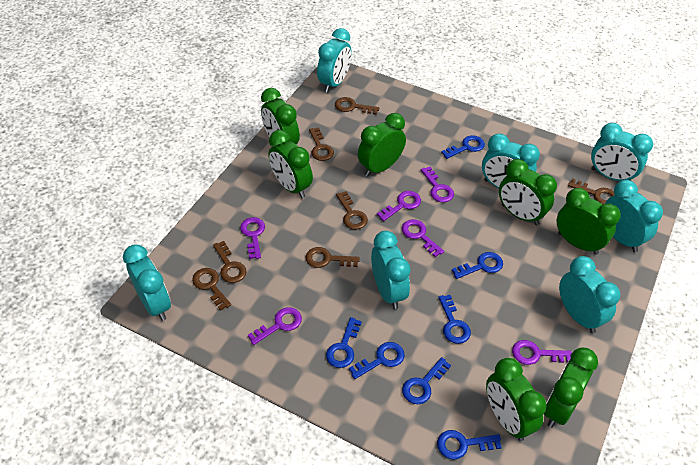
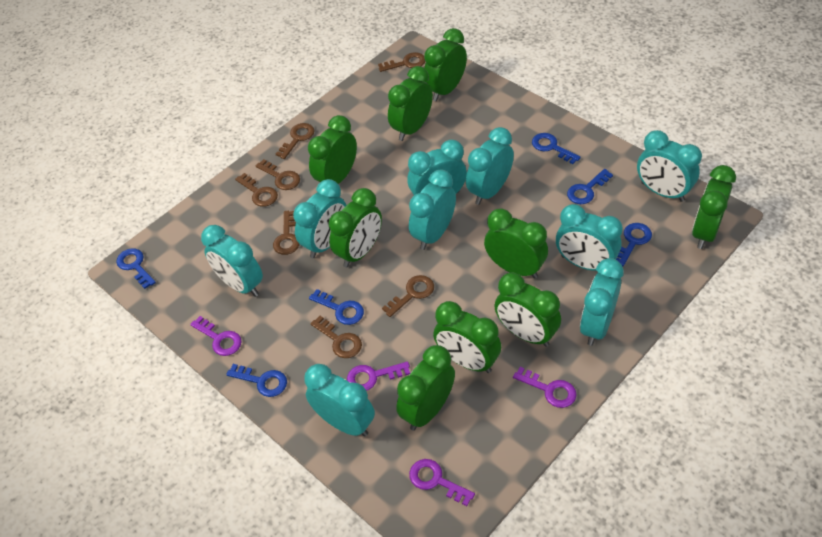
blue key: 7 -> 6
green clock: 7 -> 9
purple key: 6 -> 4
turquoise clock: 7 -> 9

